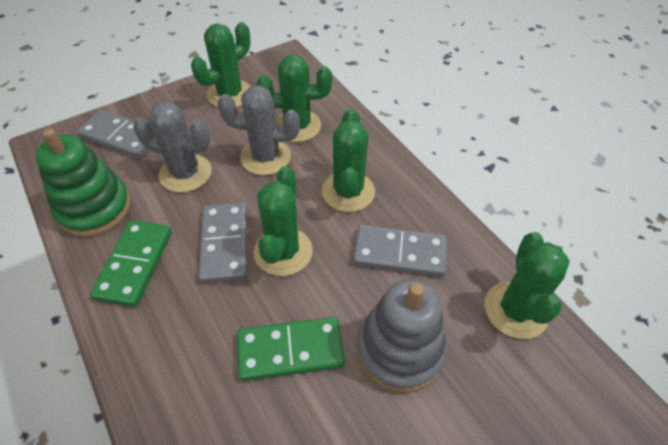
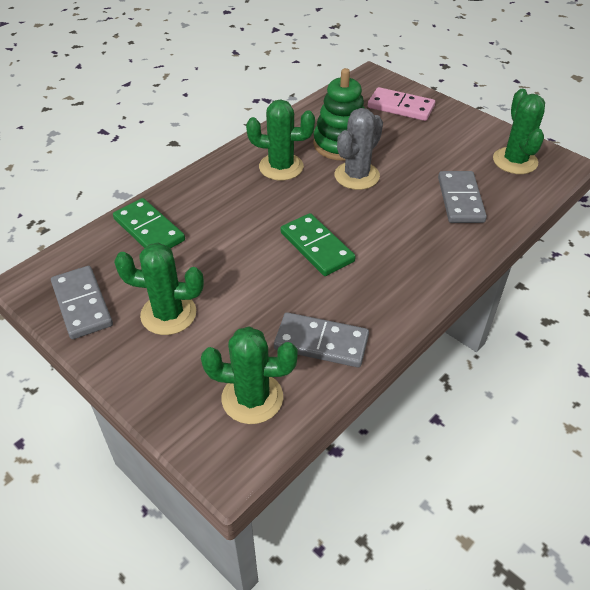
green cactus: 5 -> 4
grey cactus: 2 -> 1
grey stacking toy: 1 -> 0
pink domino: 0 -> 1

